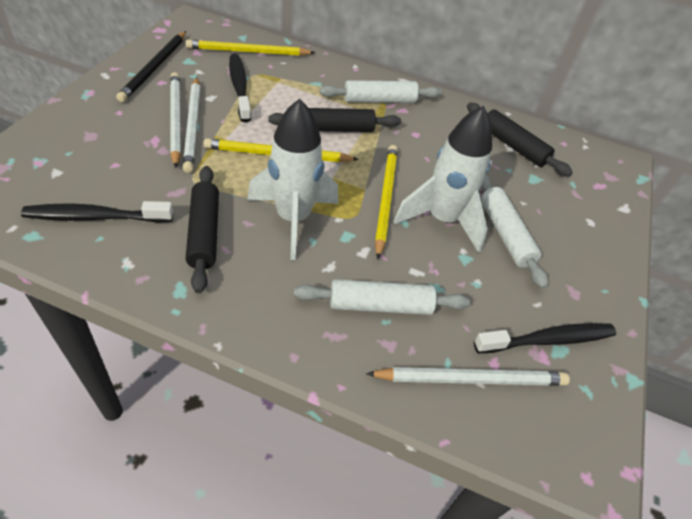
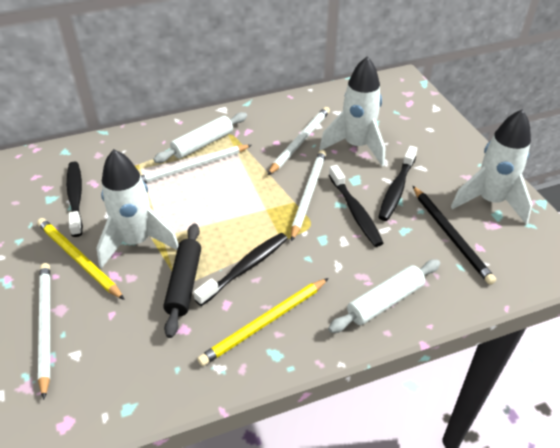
black rolling pin: 3 -> 1
black toothbrush: 3 -> 4
white pencil: 3 -> 4
white rocket: 2 -> 3
white rolling pin: 3 -> 2
yellow pencil: 3 -> 2

